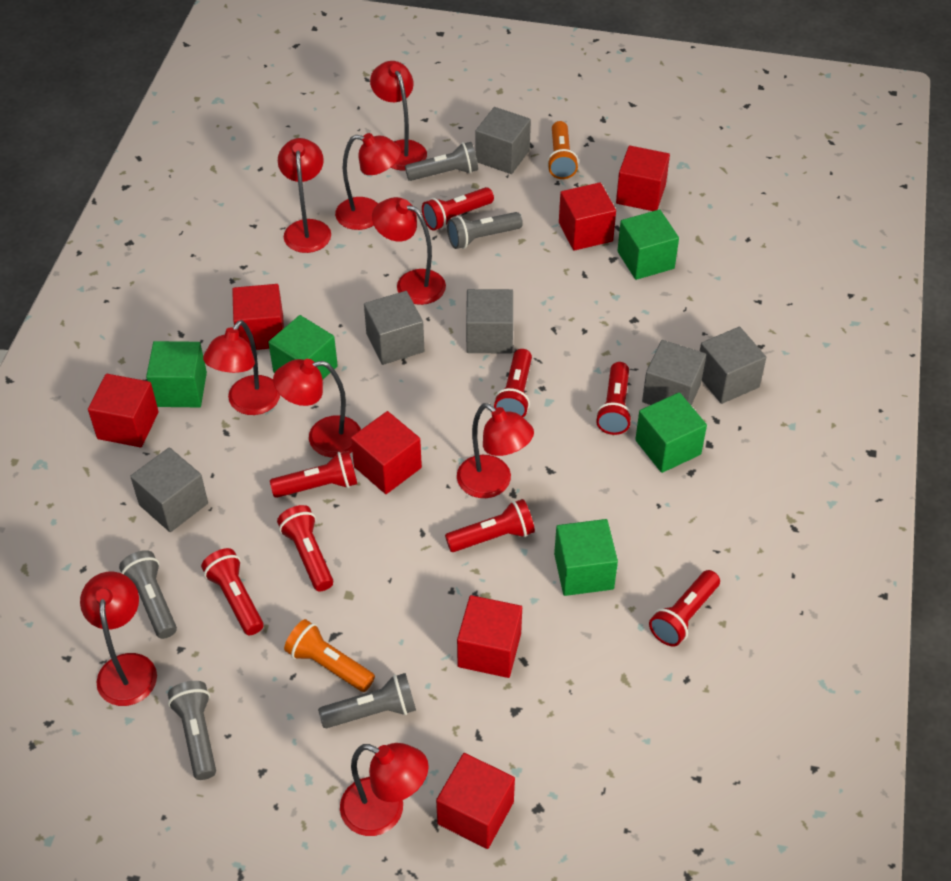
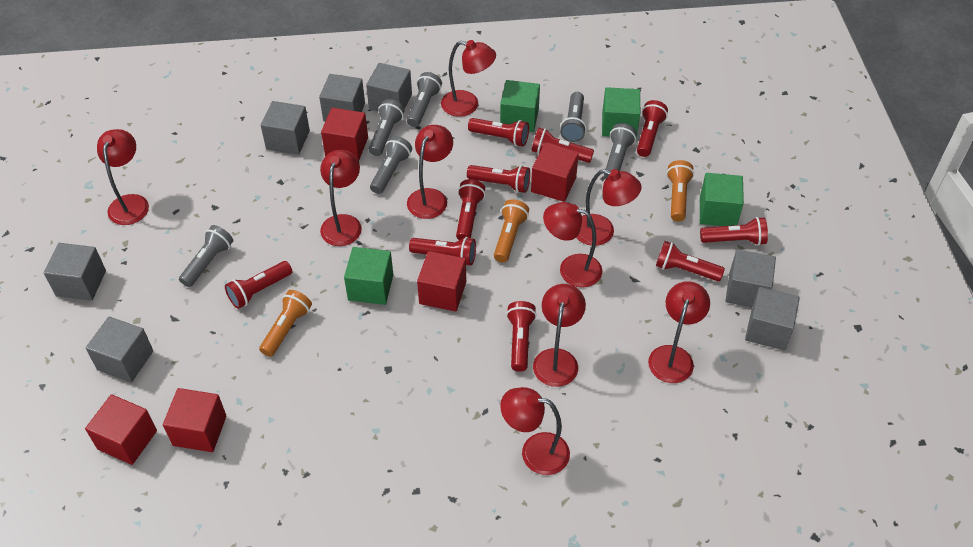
green cube: 5 -> 4
grey cube: 6 -> 7
grey flashlight: 5 -> 6
orange flashlight: 2 -> 3
red cube: 7 -> 5
red flashlight: 8 -> 10

